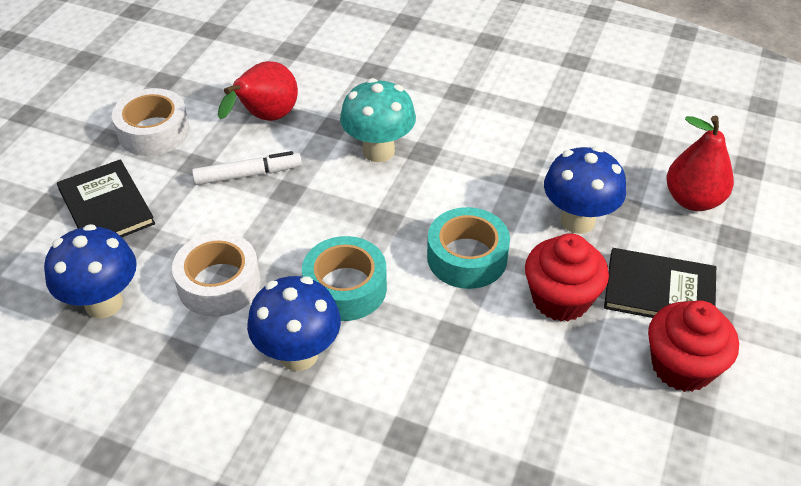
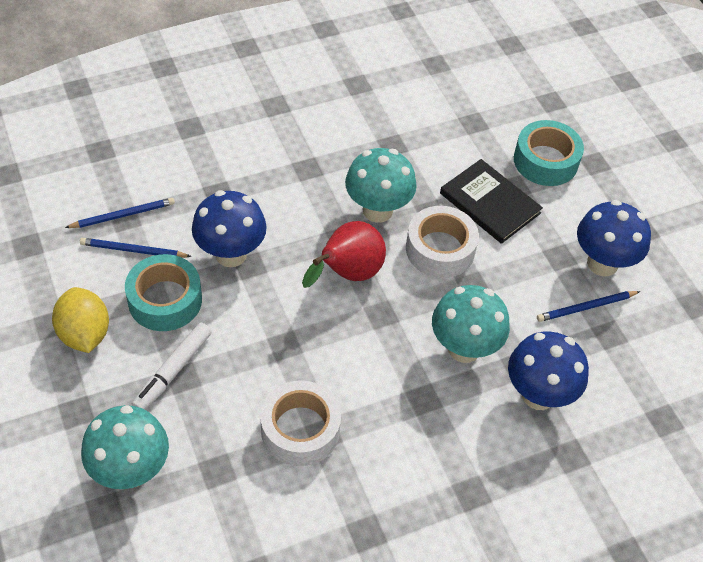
black book: 2 -> 1
blue pencil: 0 -> 3
red cupcake: 2 -> 0
red pear: 2 -> 1
turquoise mushroom: 1 -> 3
yellow lemon: 0 -> 1

